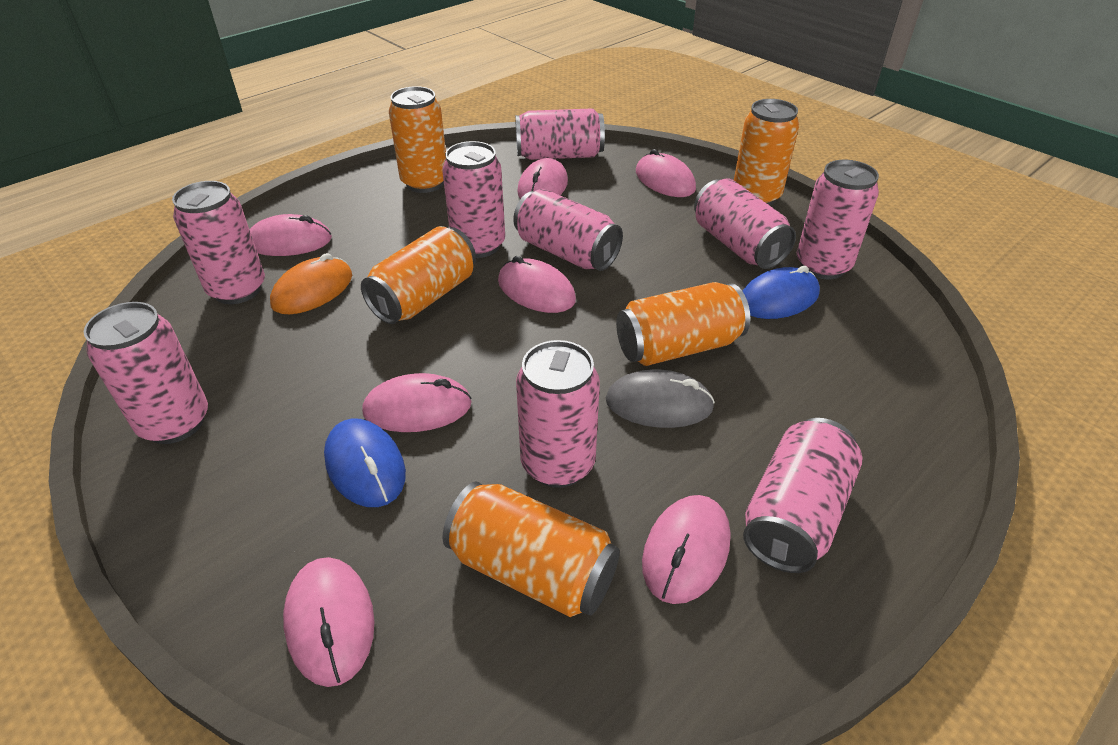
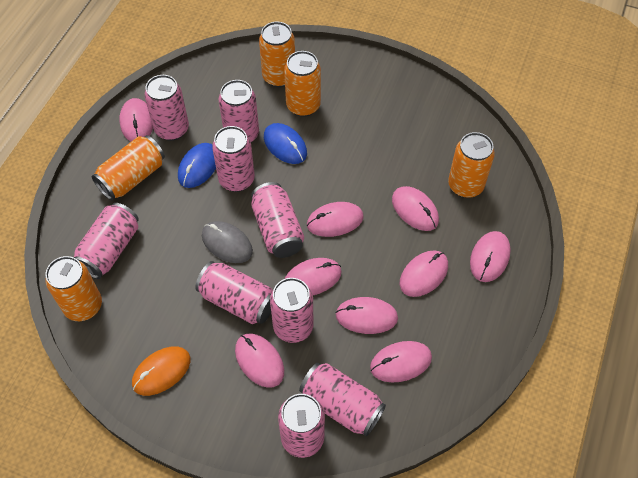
pink mouse: 7 -> 9

